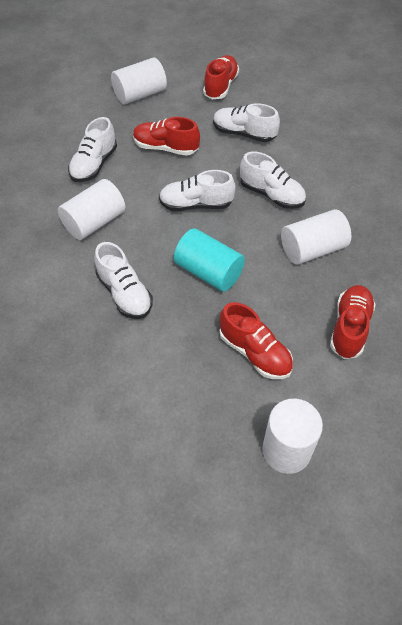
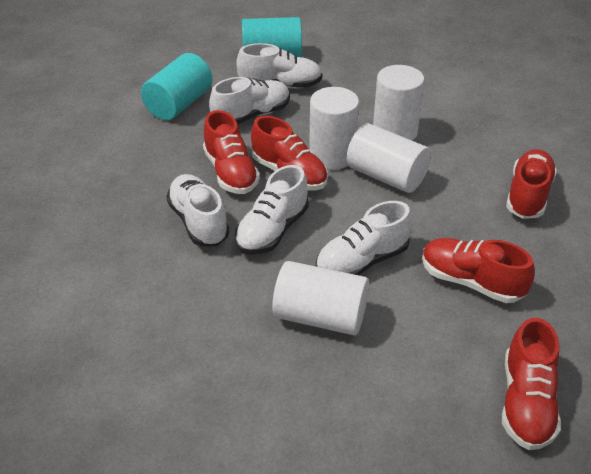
red shoe: 4 -> 5
turquoise cylinder: 1 -> 2

